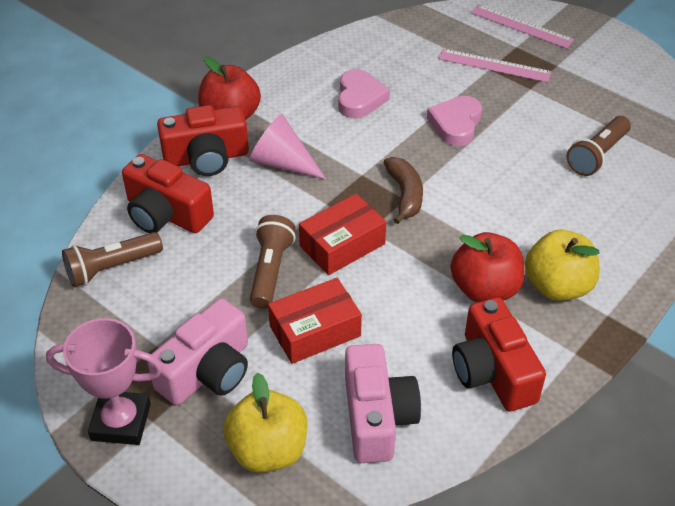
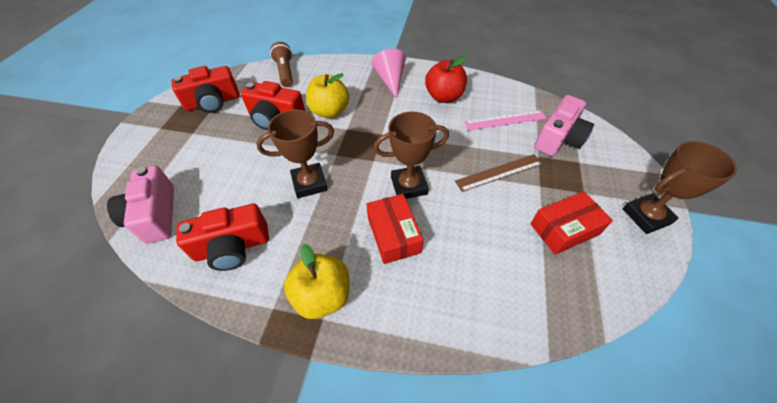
brown banana: 1 -> 0
brown flashlight: 3 -> 1
brown ruler: 0 -> 1
brown trophy: 0 -> 3
pink heart: 2 -> 0
pink ruler: 2 -> 1
pink trophy: 1 -> 0
red apple: 2 -> 1

